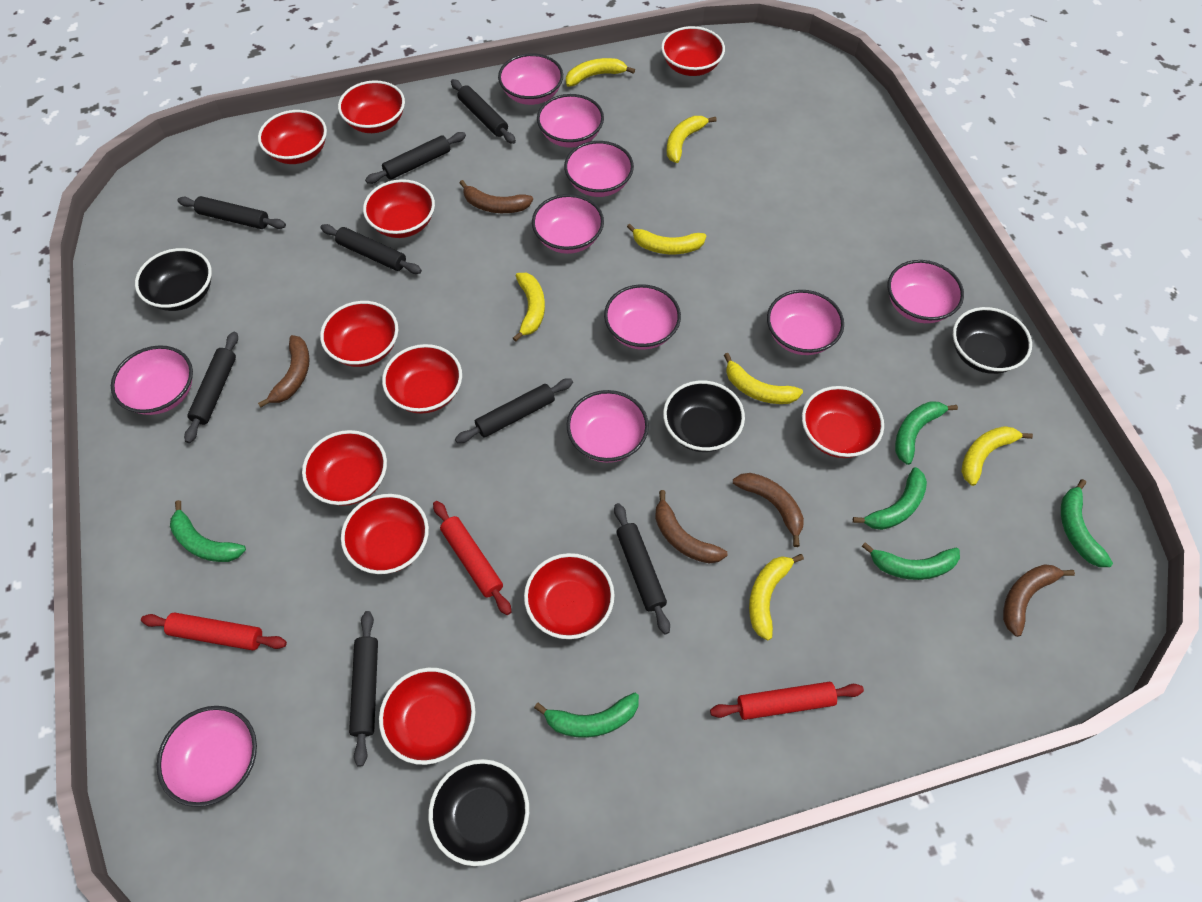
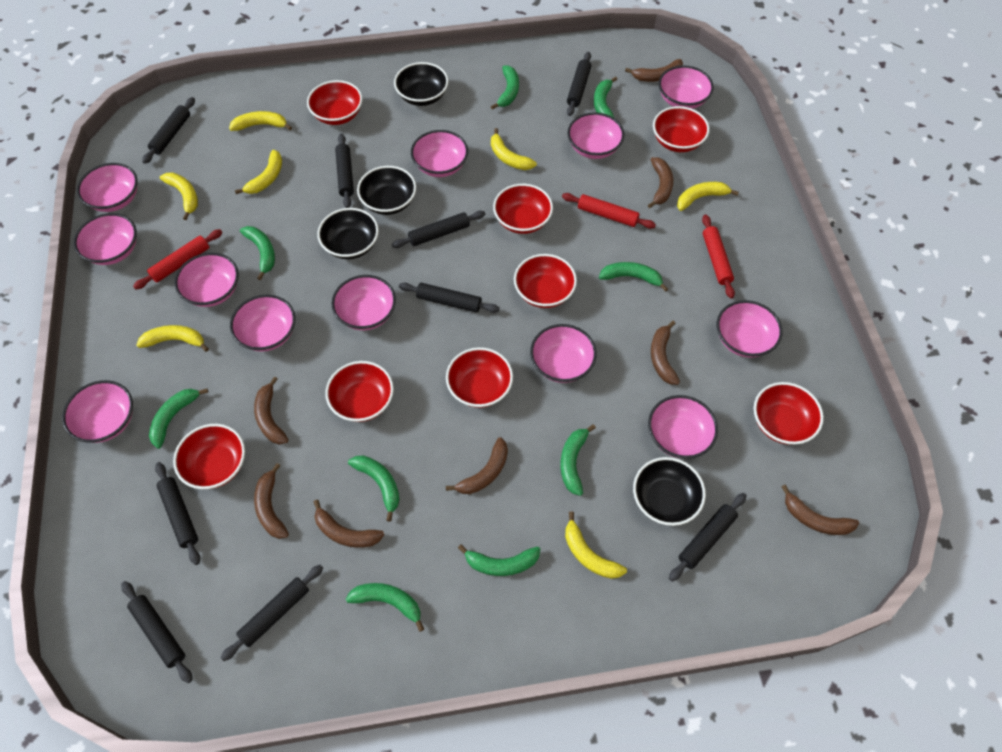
black rolling pin: 8 -> 9
brown banana: 5 -> 8
green banana: 6 -> 9
pink bowl: 10 -> 12
red bowl: 11 -> 8

